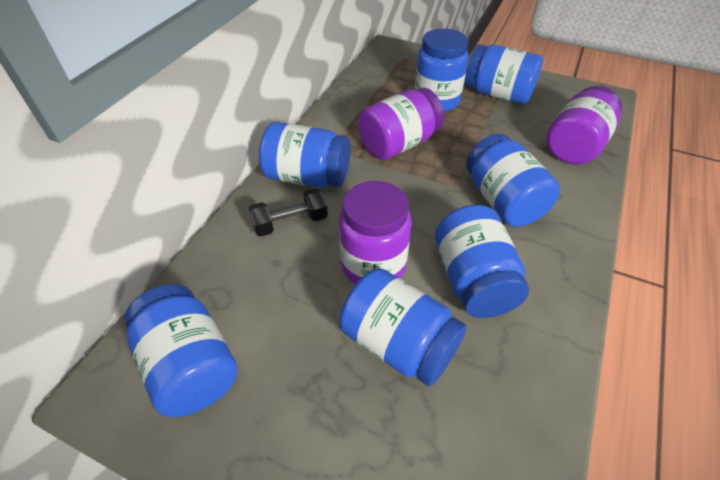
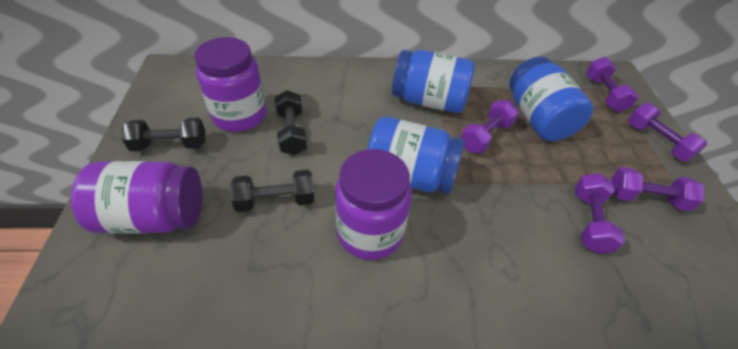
black dumbbell: 1 -> 3
blue jar: 7 -> 3
purple dumbbell: 0 -> 5

